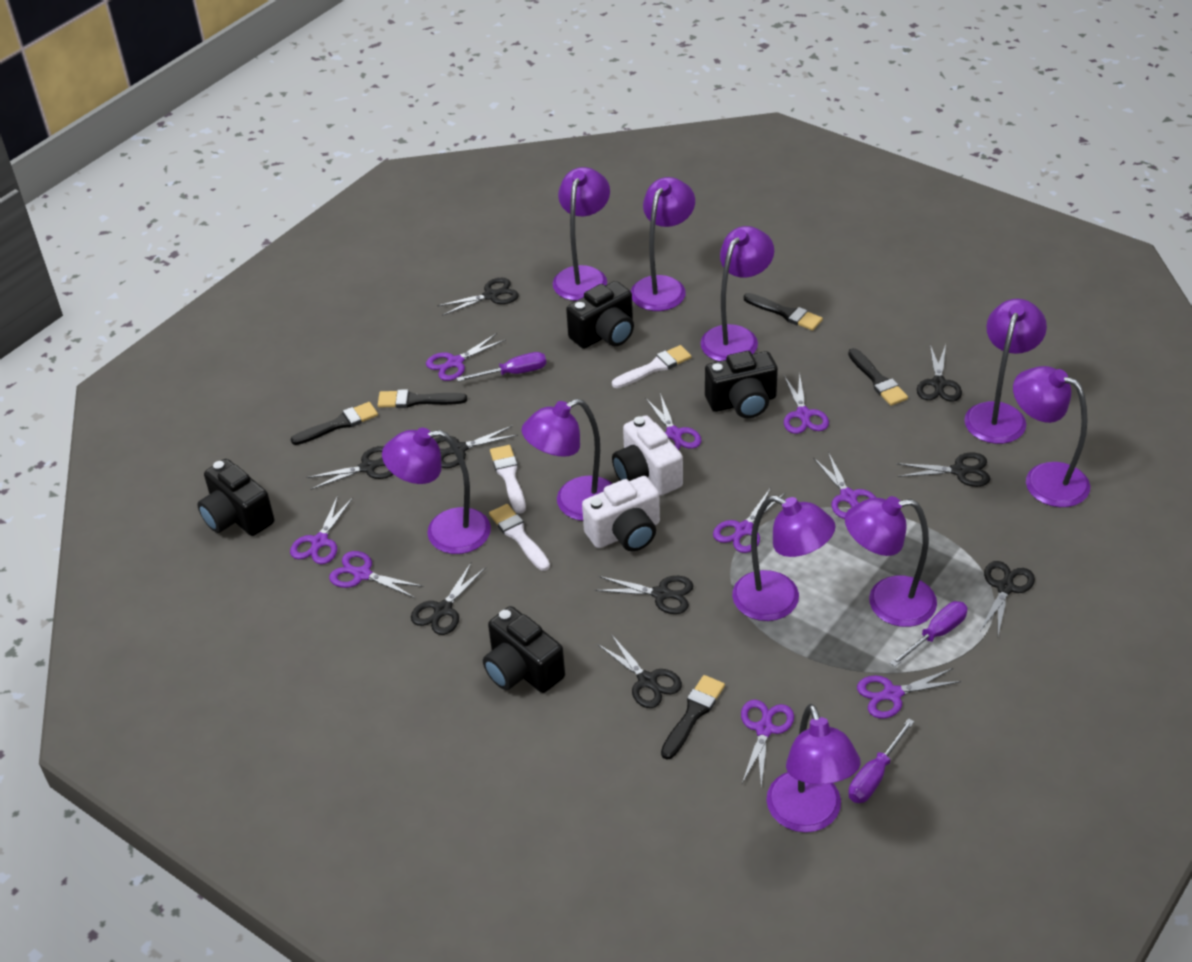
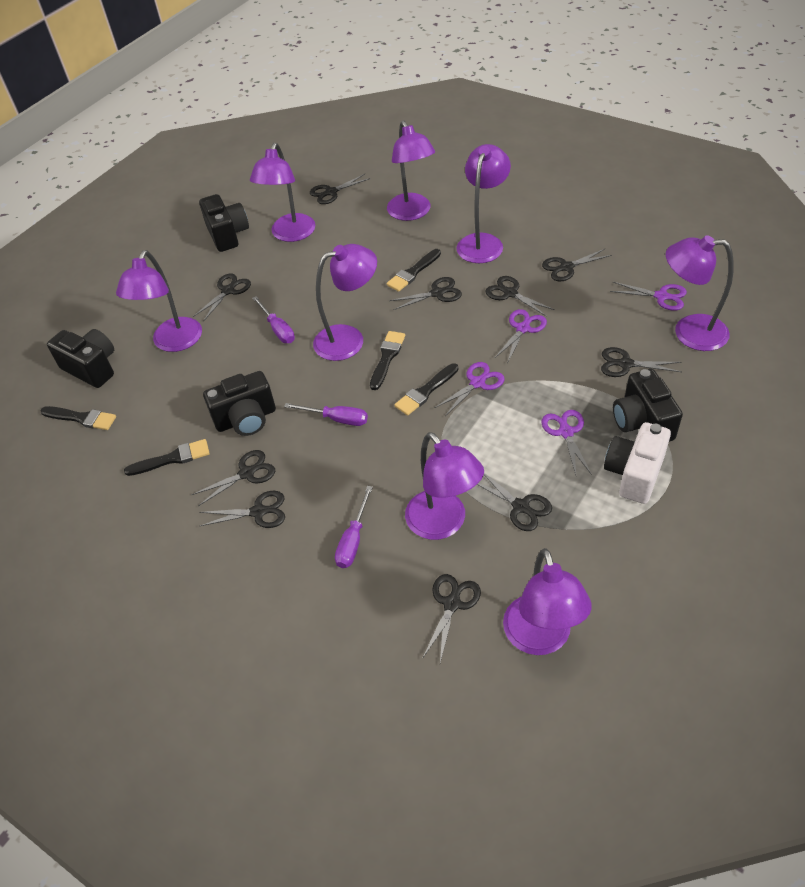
black scissors: 9 -> 10
purple lamp: 10 -> 8
purple scissors: 9 -> 4
white brush: 3 -> 0
white camera: 2 -> 1

